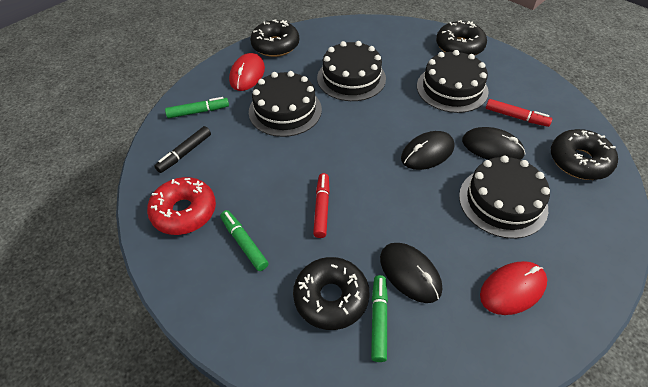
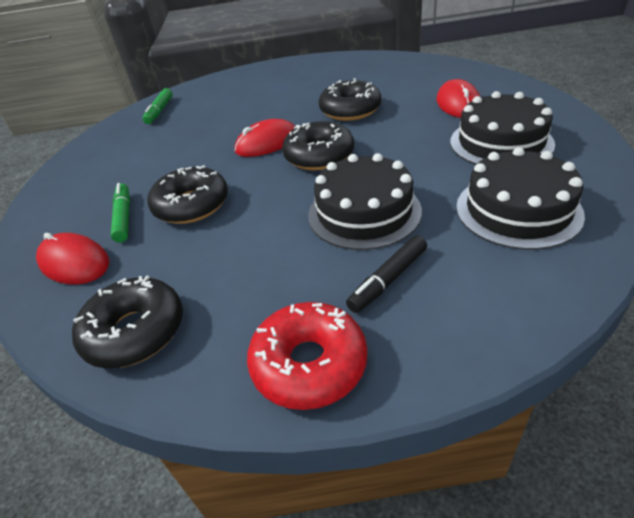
black cake: 4 -> 3
black mouse: 3 -> 0
green marker: 3 -> 2
red marker: 2 -> 0
red mouse: 2 -> 3

